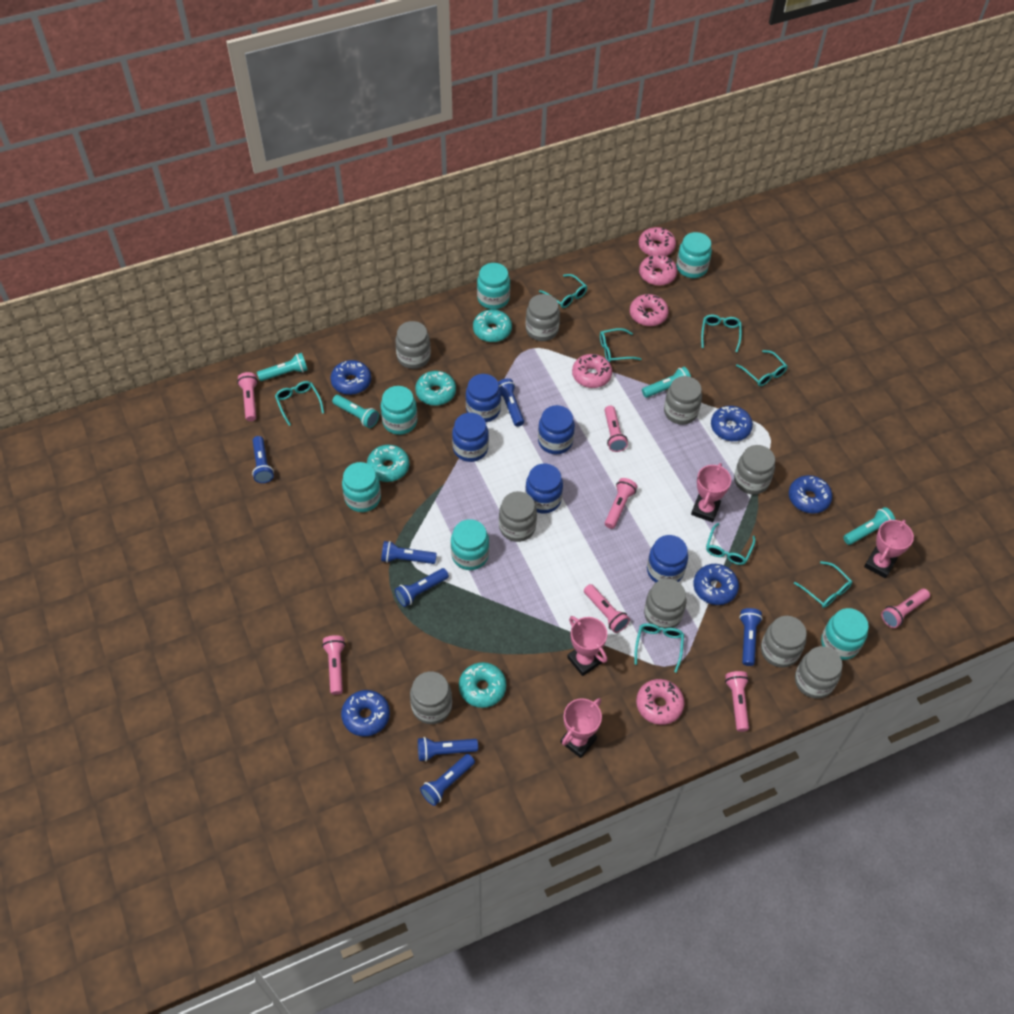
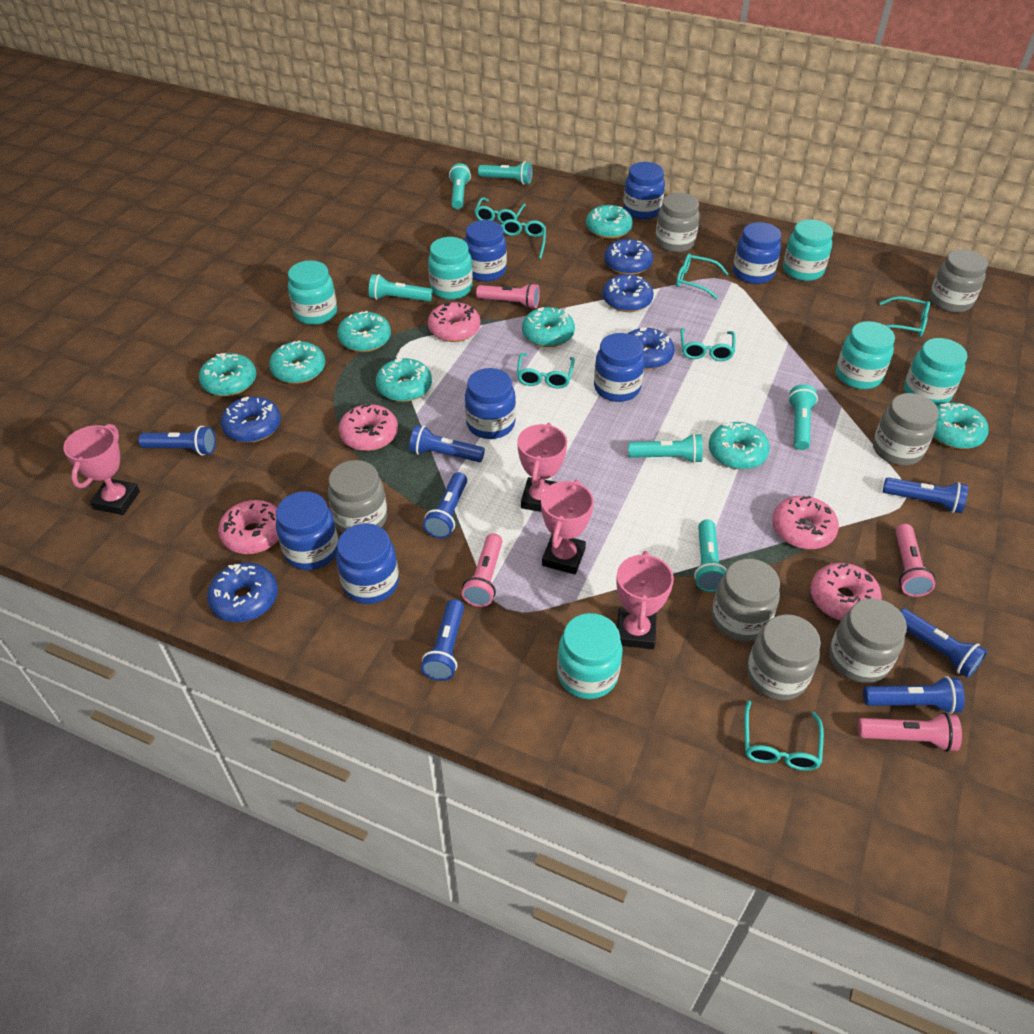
blue jar: 5 -> 7
grey jar: 9 -> 7
pink flashlight: 7 -> 4
turquoise donut: 4 -> 8
turquoise flashlight: 4 -> 6
turquoise glasses: 8 -> 7

